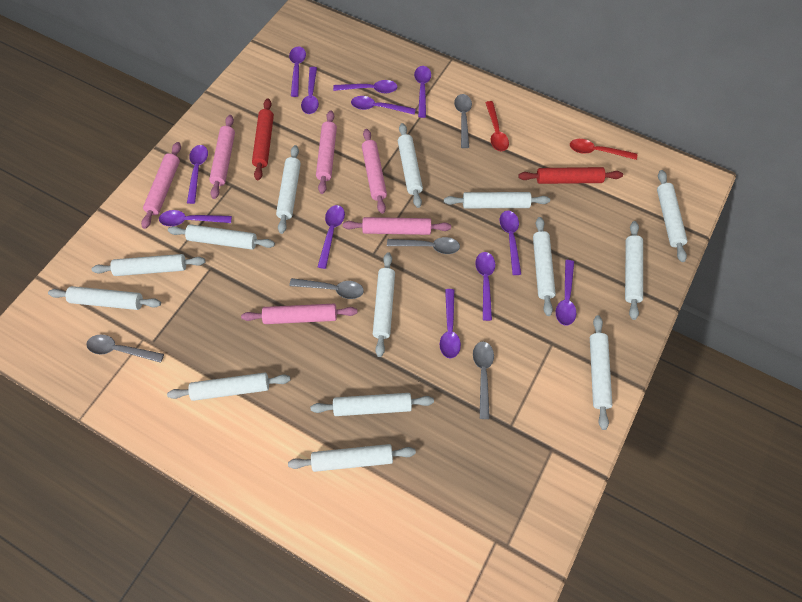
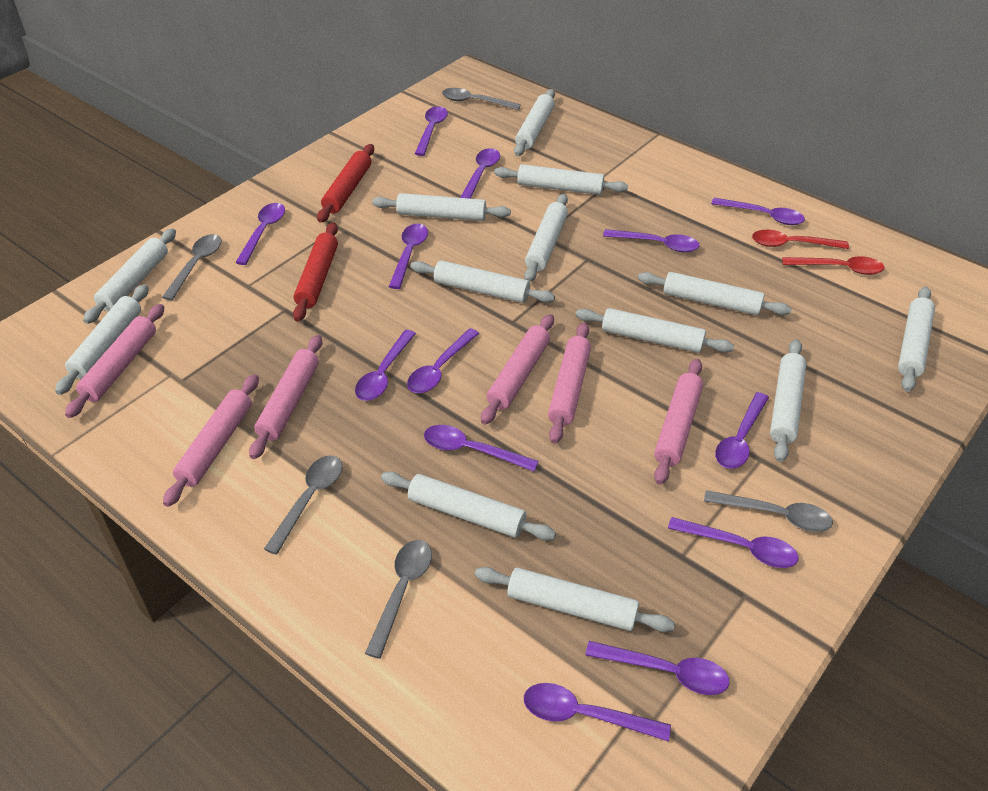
purple spoon: 12 -> 13
white rolling pin: 14 -> 13

